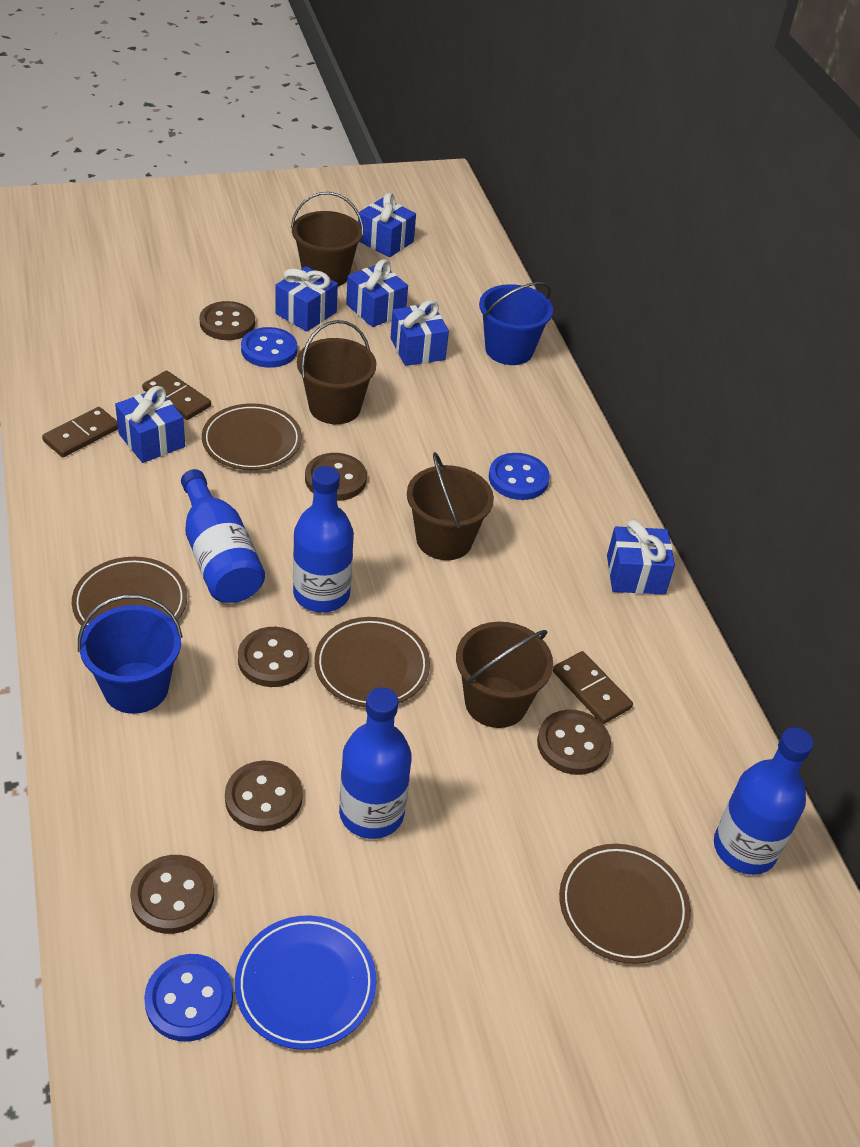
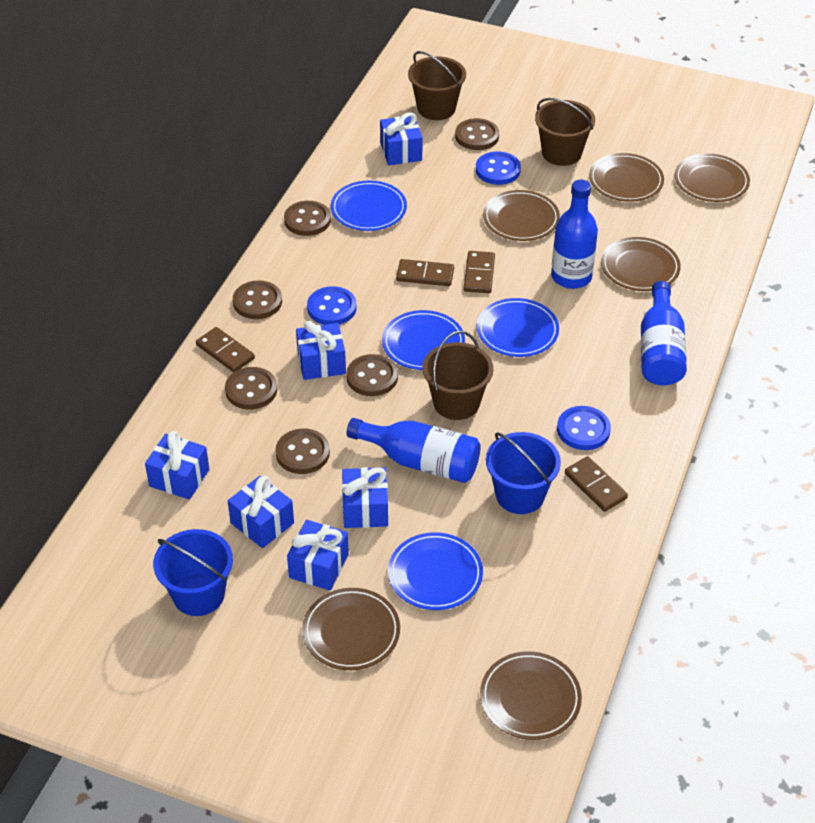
blue bottle: 4 -> 3
blue plate: 1 -> 4
brown bucket: 4 -> 3
brown domino: 3 -> 4
brown plate: 4 -> 6

